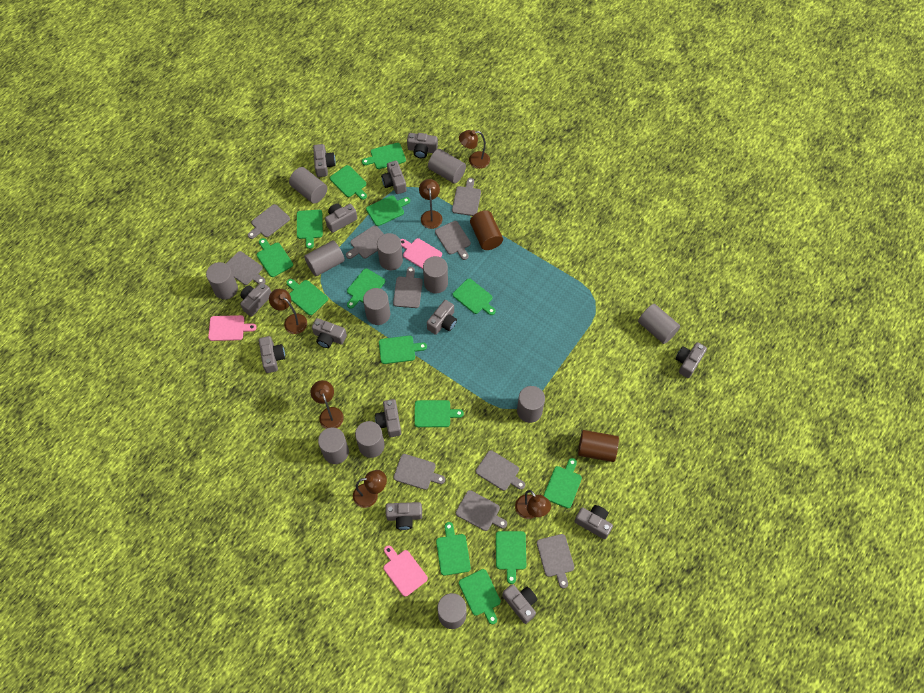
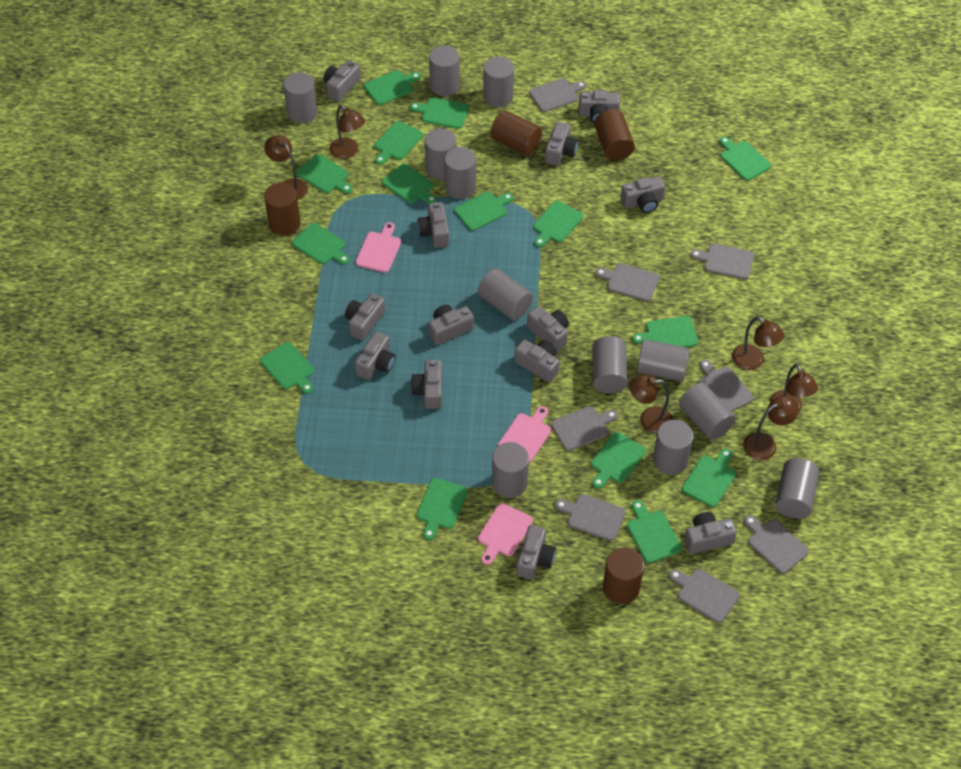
brown cylinder: 2 -> 4
green cutting board: 14 -> 15
grey cutting board: 10 -> 8

